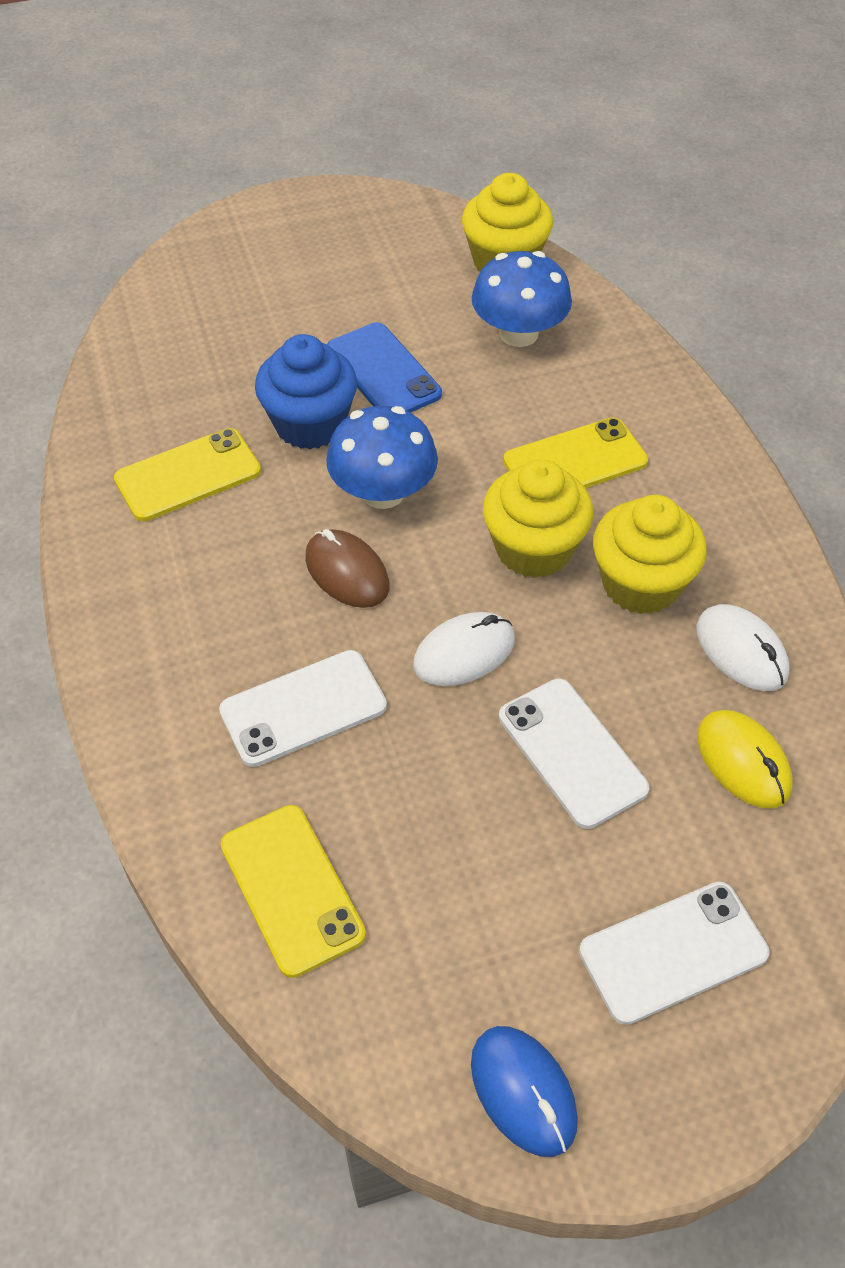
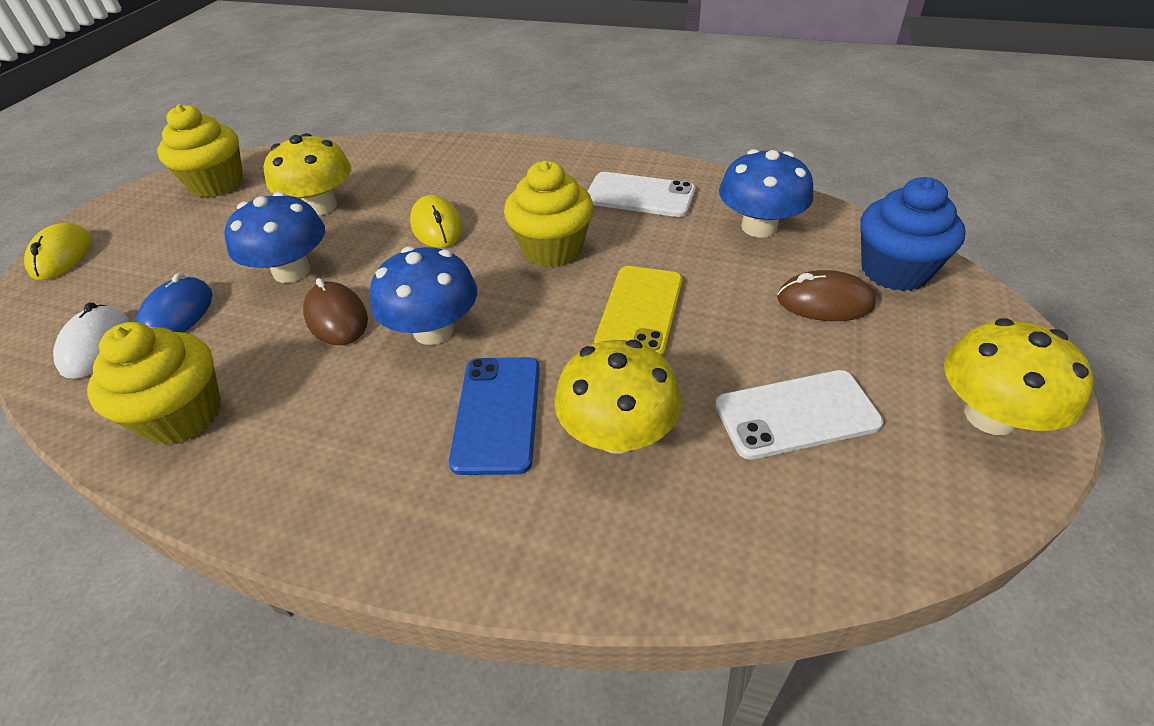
blue mushroom: 2 -> 3
brown mouse: 1 -> 2
white mouse: 2 -> 1
white phone: 3 -> 2
yellow mouse: 1 -> 2
yellow mushroom: 0 -> 3
yellow phone: 3 -> 1

